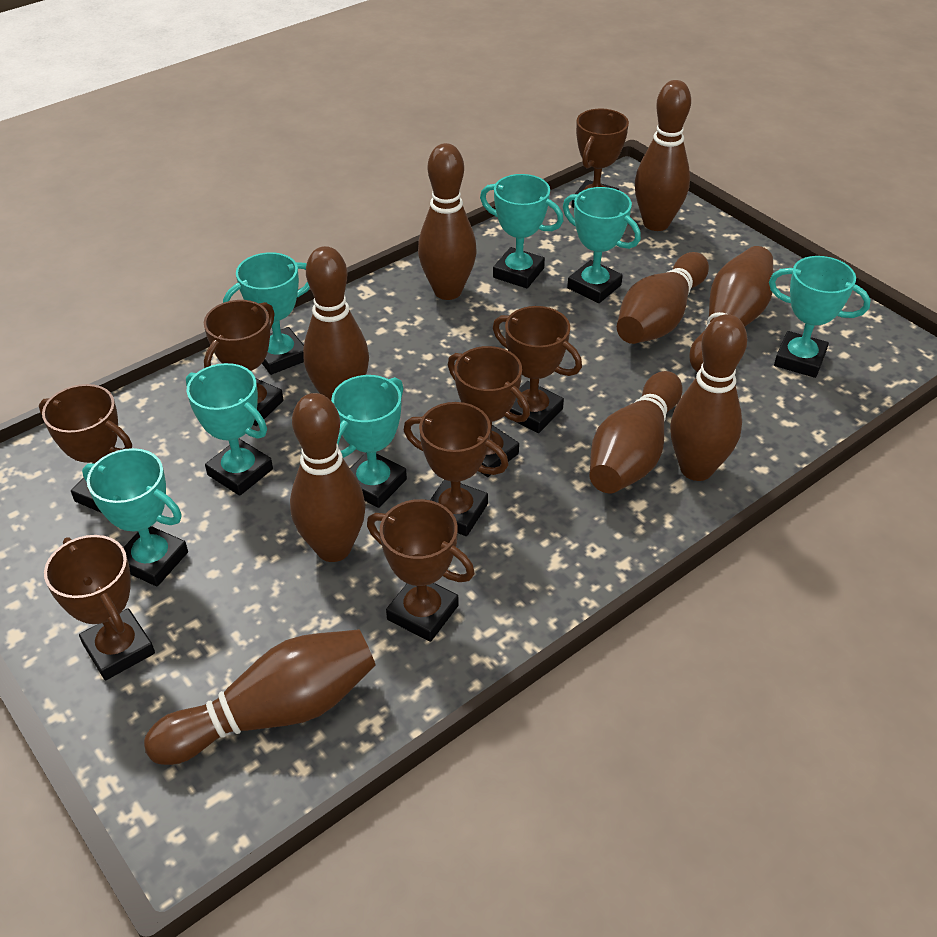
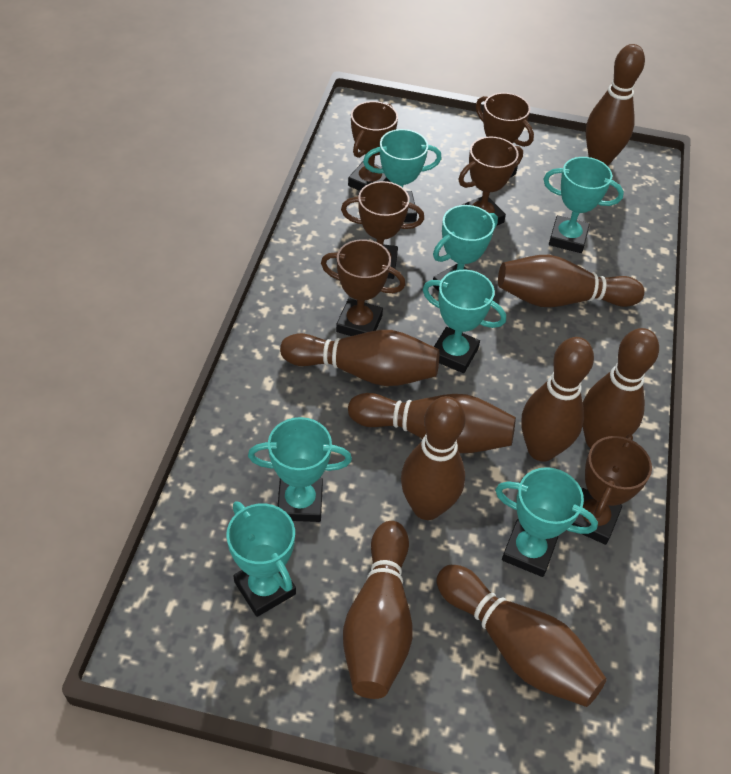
brown trophy: 8 -> 6

